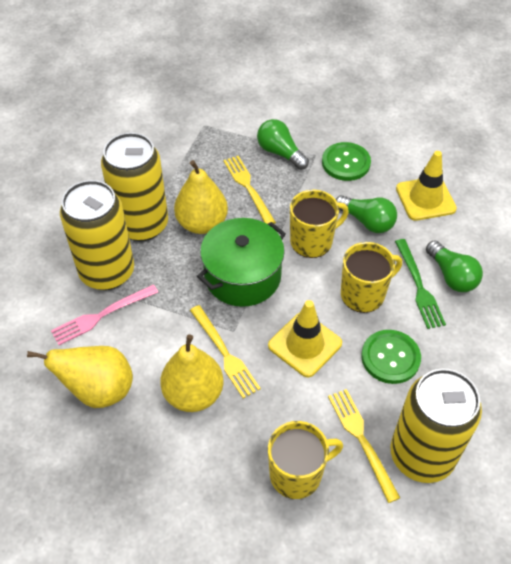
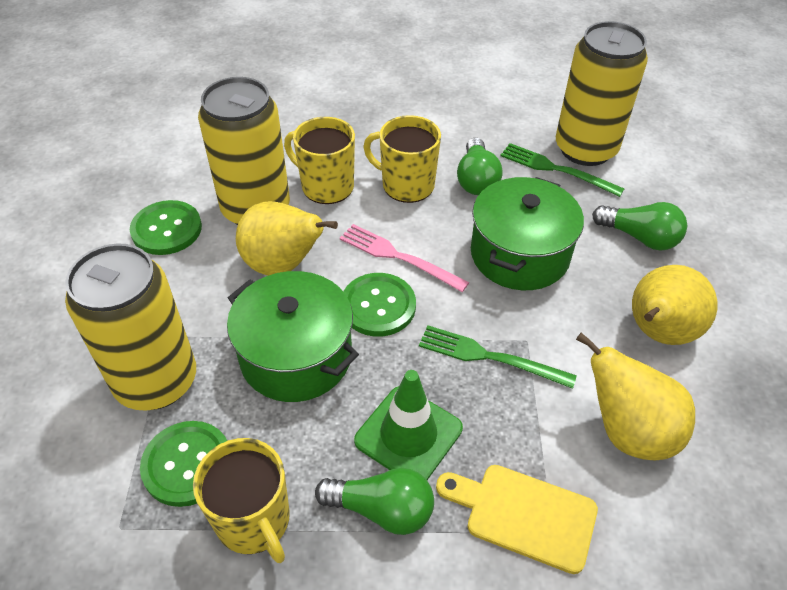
green button: 2 -> 3
green fork: 1 -> 2
green pot: 1 -> 2
green traffic cone: 0 -> 1
yellow cutting board: 0 -> 1
yellow fork: 3 -> 0
yellow traffic cone: 2 -> 0

